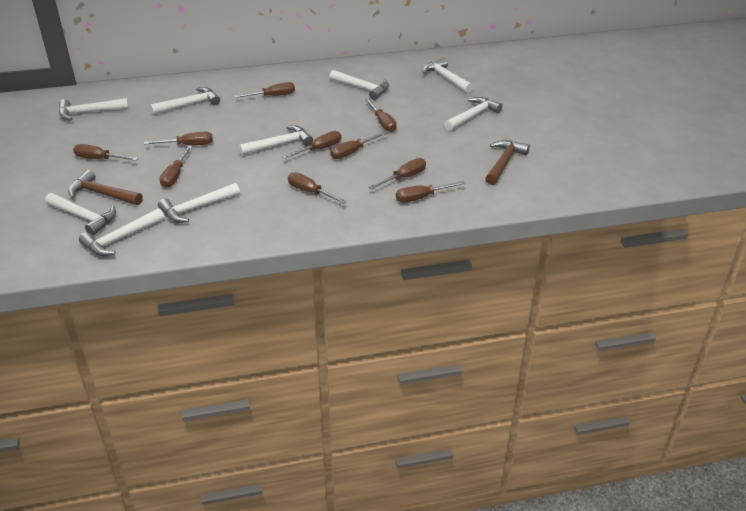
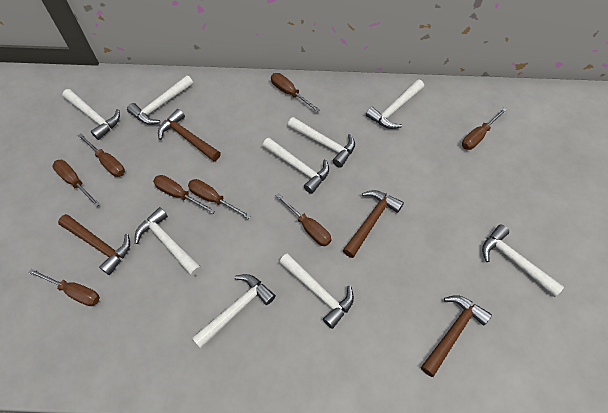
brown hammer: 2 -> 4
brown screwdriver: 10 -> 8

